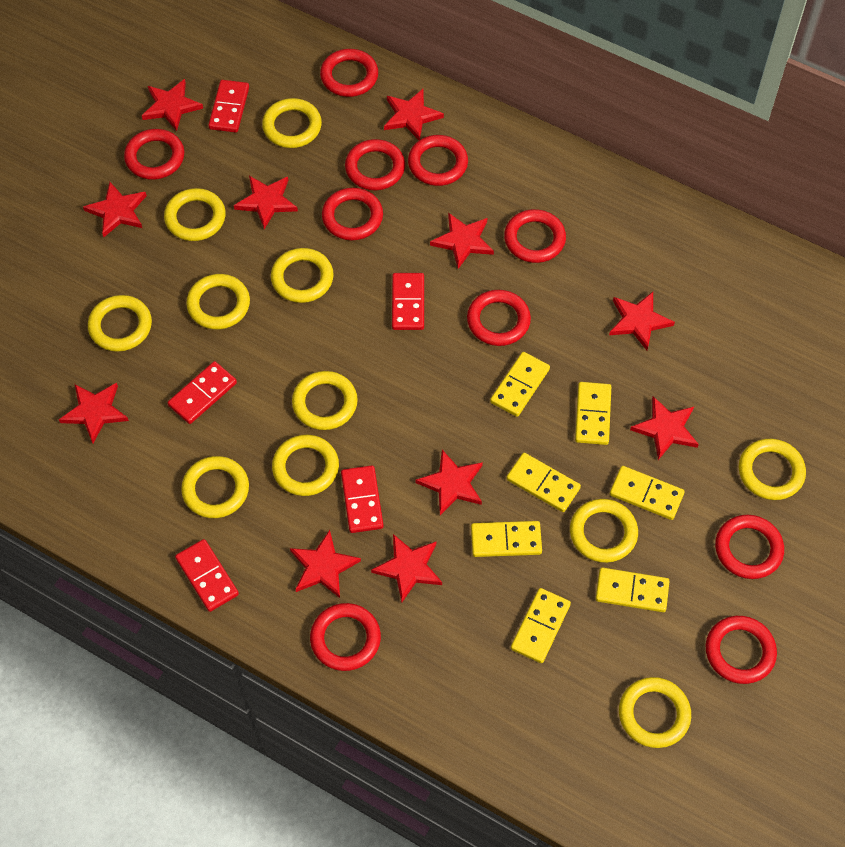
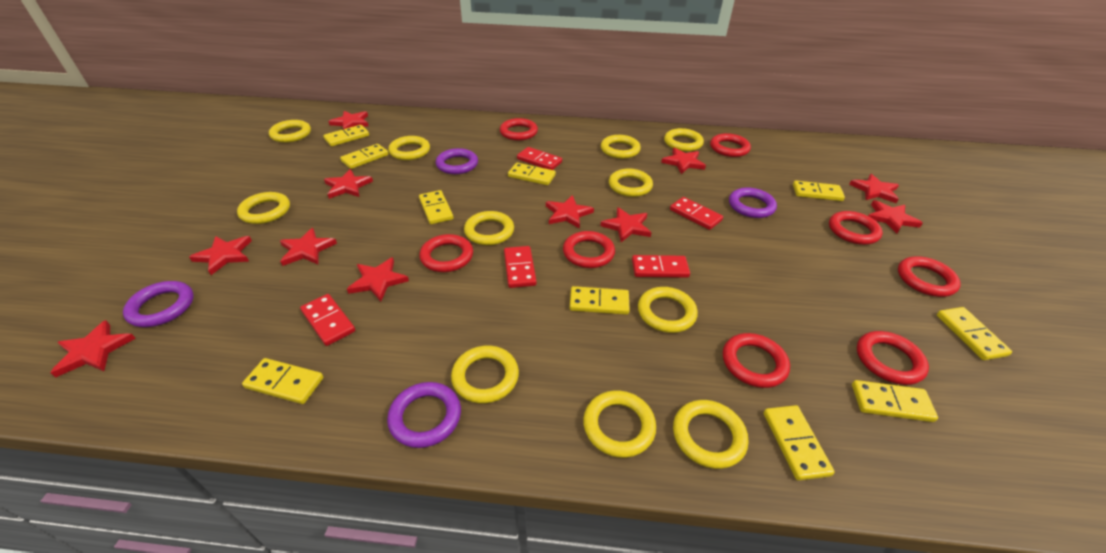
purple ring: 0 -> 4
red ring: 10 -> 8
yellow domino: 7 -> 10

